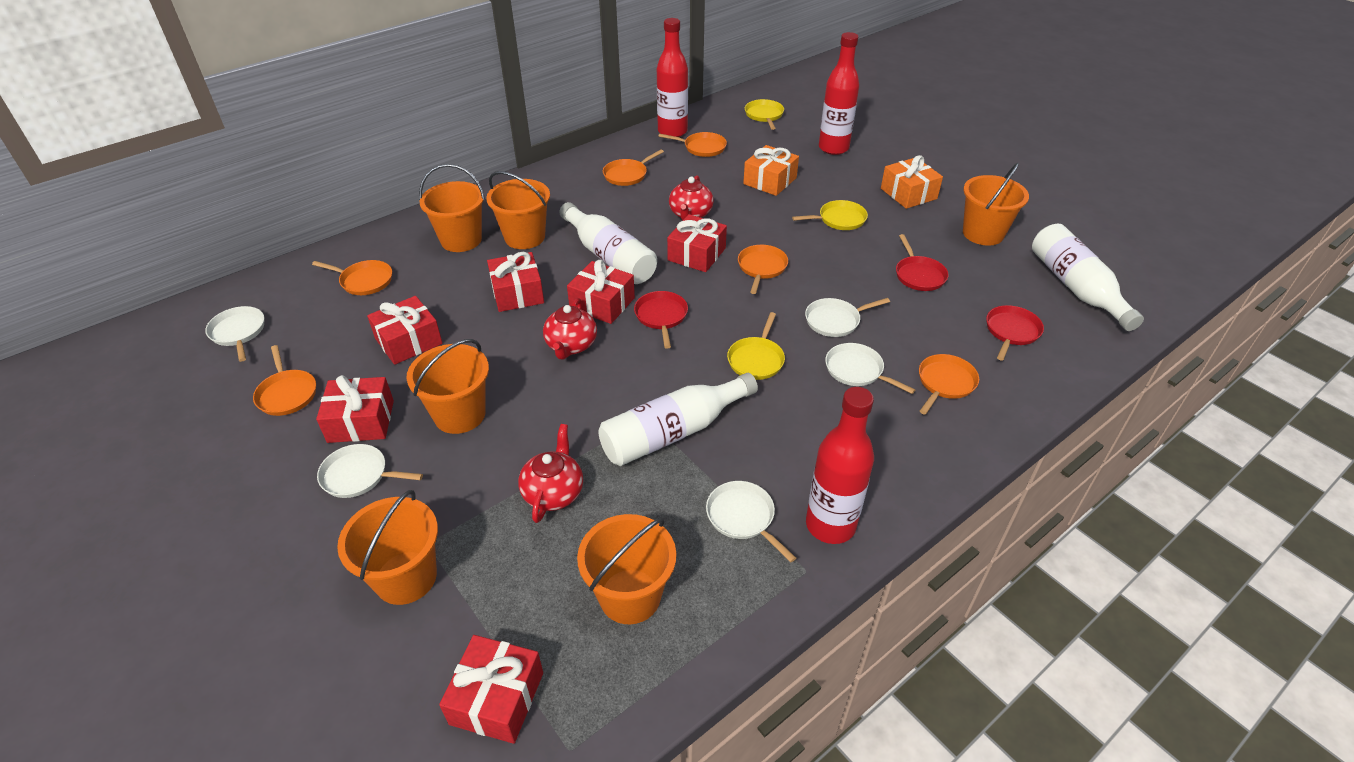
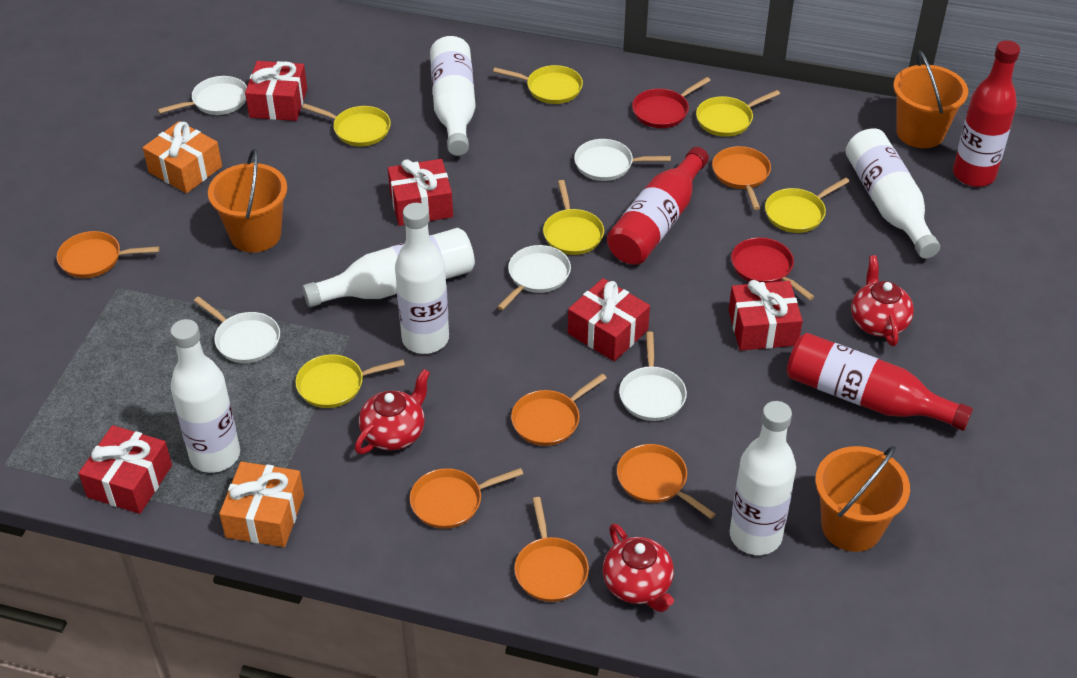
orange bucket: 6 -> 3
red gift: 6 -> 5
red pan: 3 -> 2
white bottle: 3 -> 6
yellow pan: 3 -> 6

